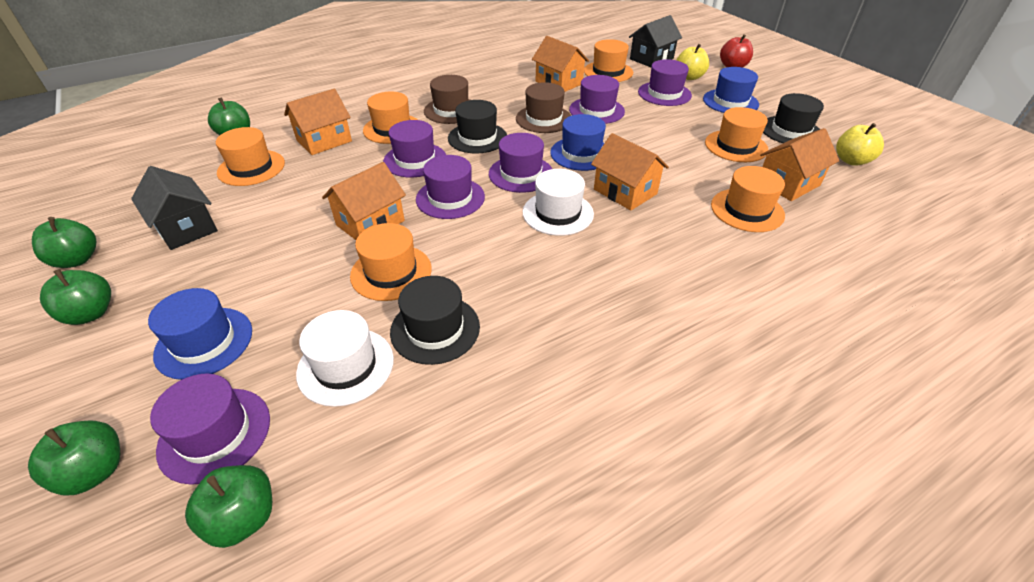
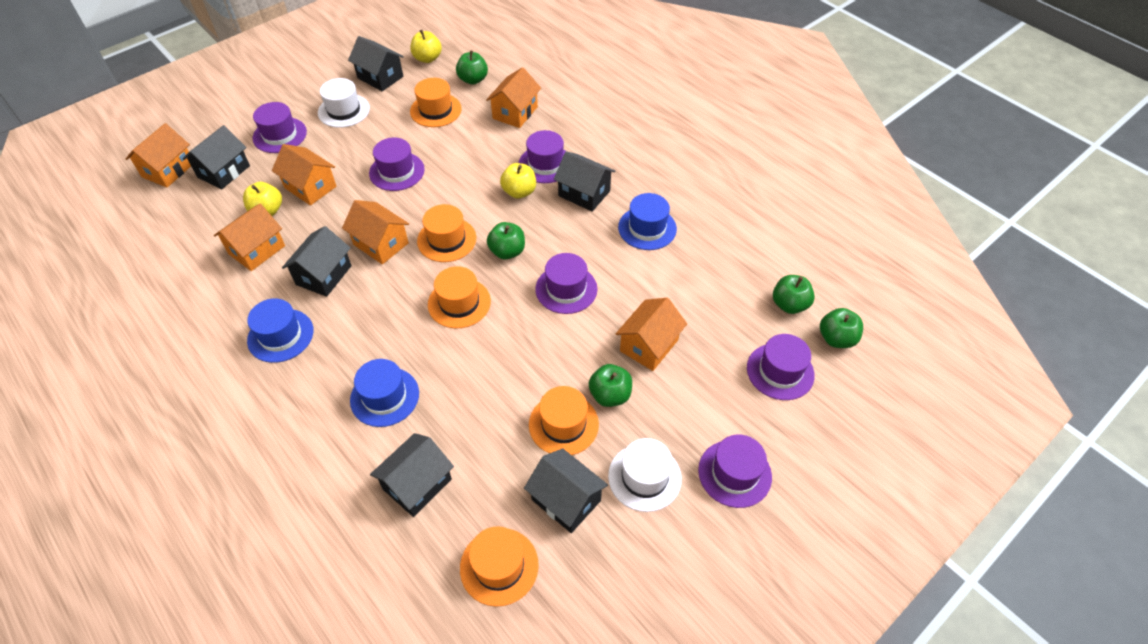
black hat: 3 -> 0
black house: 2 -> 6
brown hat: 2 -> 0
orange hat: 6 -> 5
orange house: 5 -> 6
red apple: 1 -> 0
yellow apple: 2 -> 3

